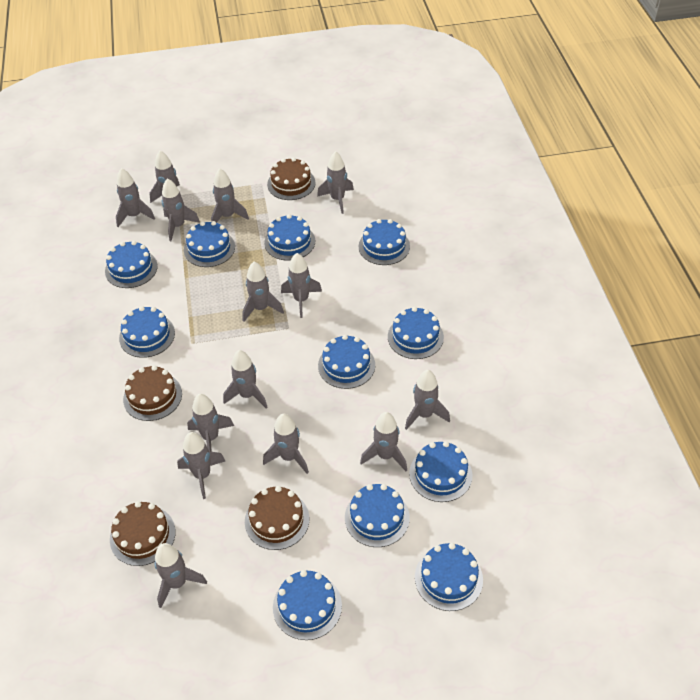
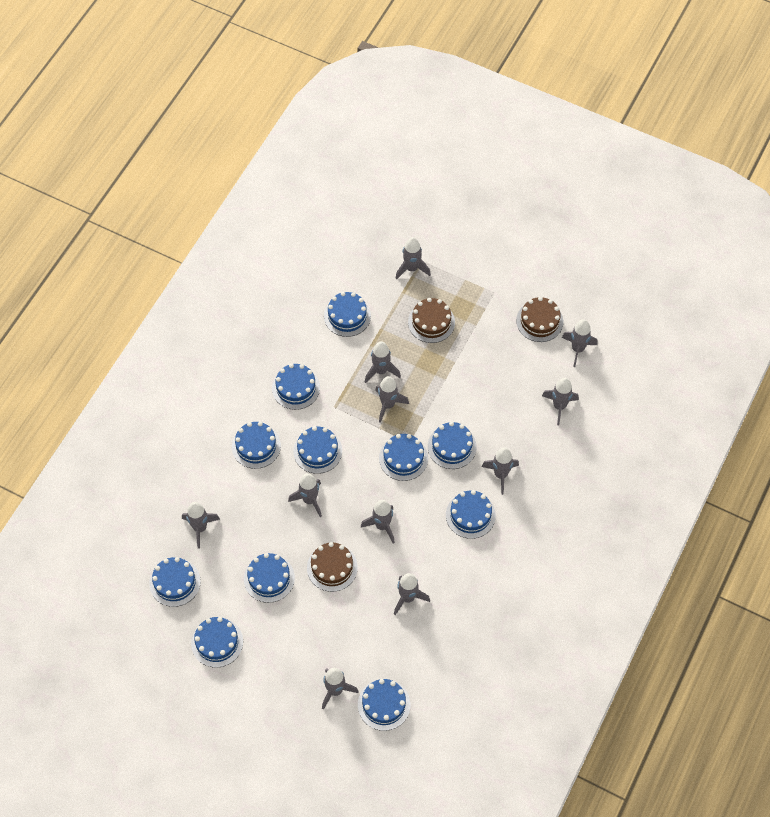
brown cake: 4 -> 3
grey rocket: 14 -> 11

